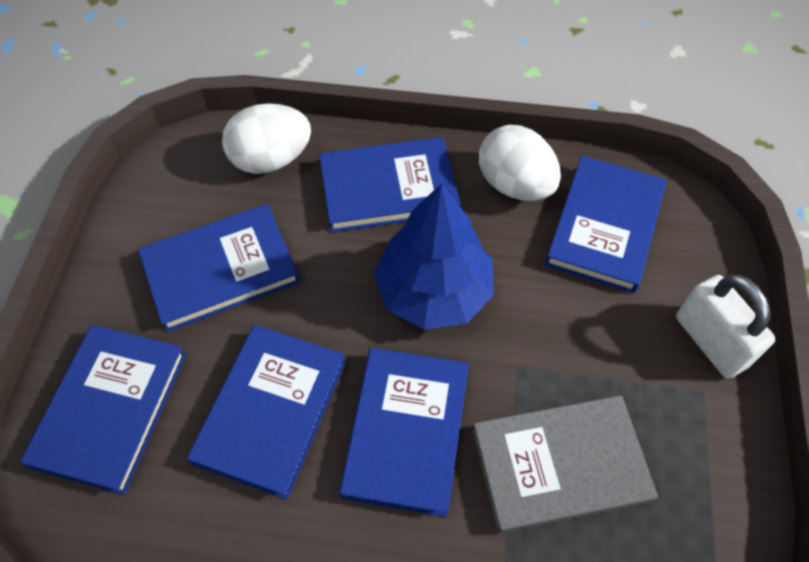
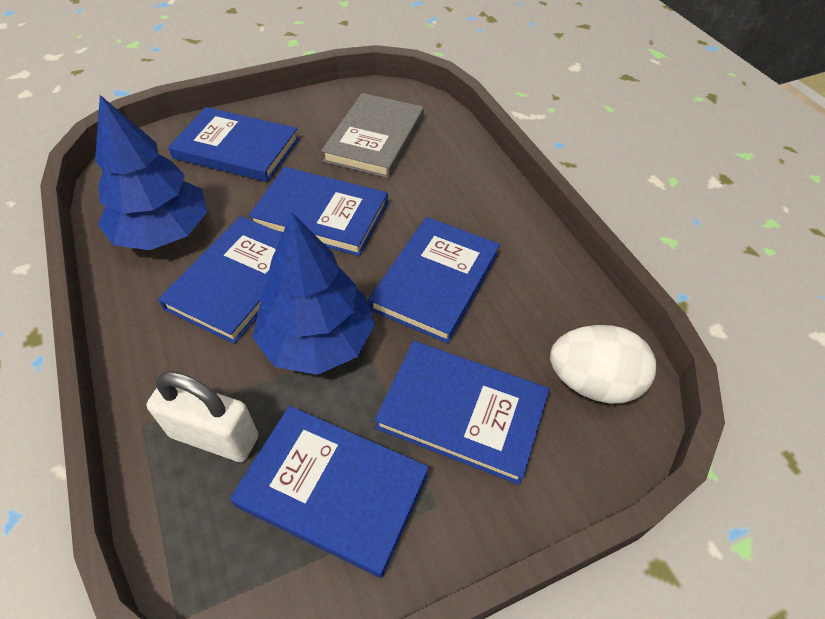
blue tree: 1 -> 2
white egg: 2 -> 1

